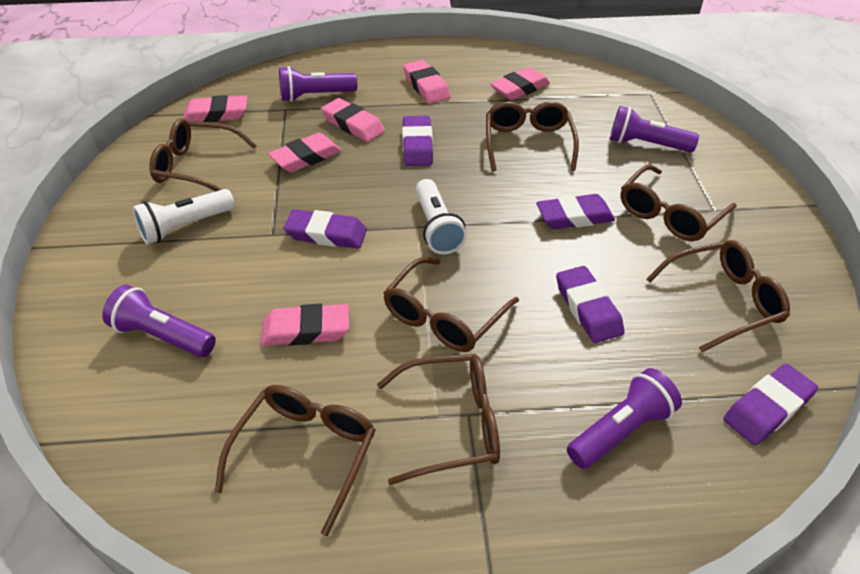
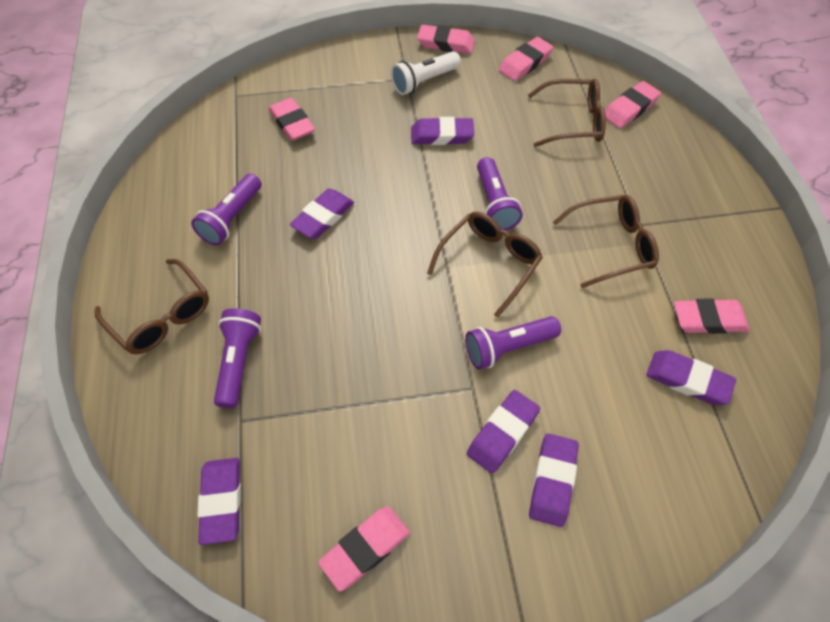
brown glasses: 7 -> 4
purple eraser: 5 -> 6
white flashlight: 2 -> 1

